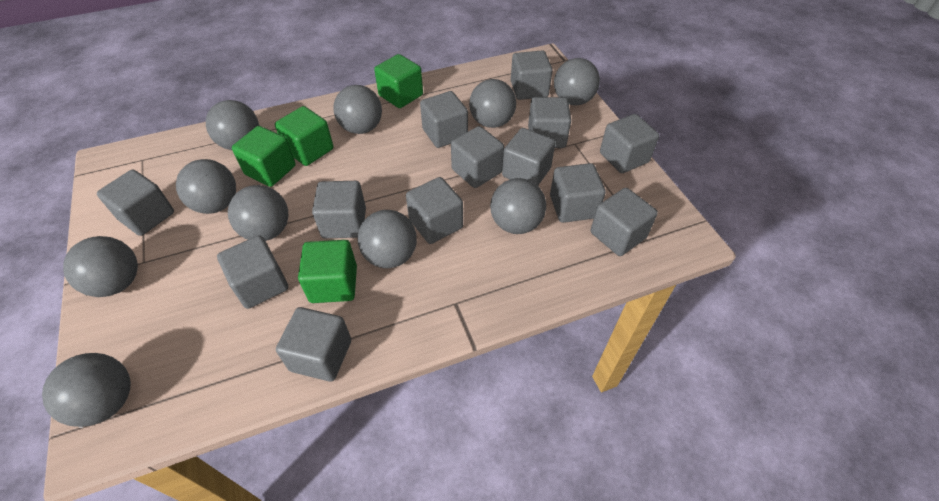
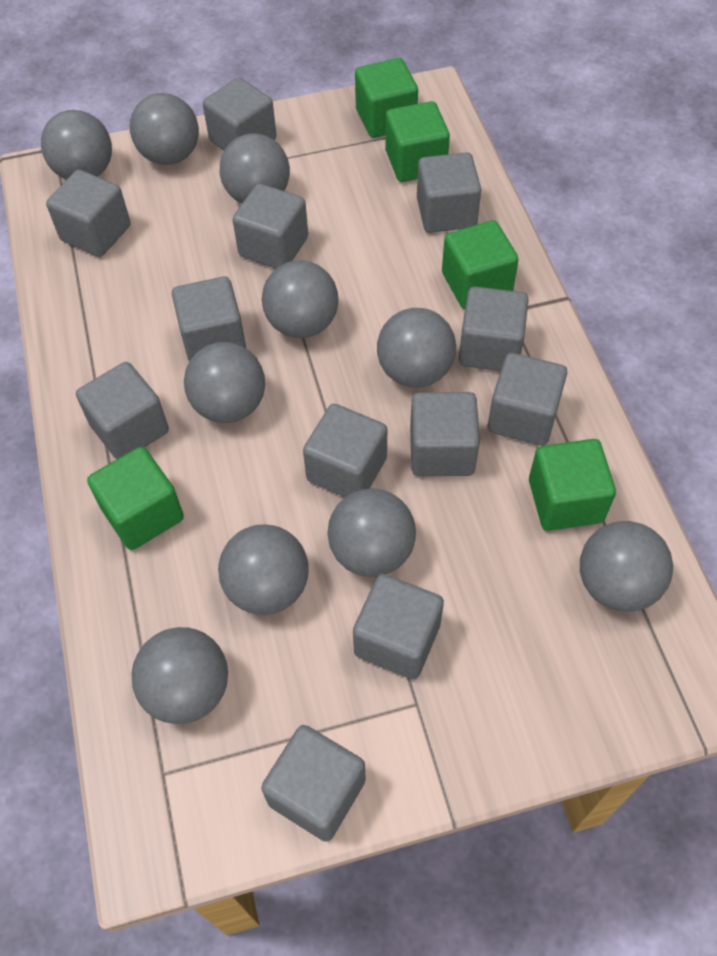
green cube: 4 -> 5
grey cube: 13 -> 12

